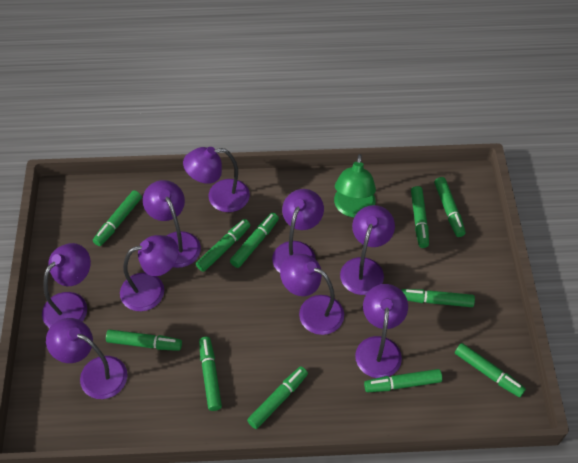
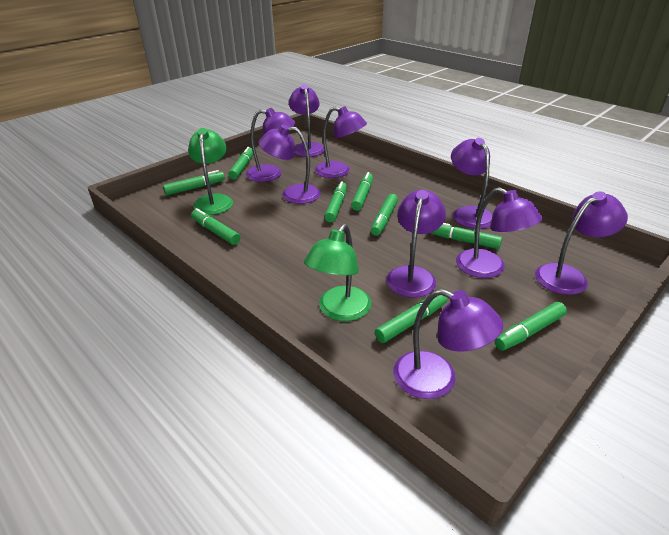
green lamp: 1 -> 2
green marker: 11 -> 9

